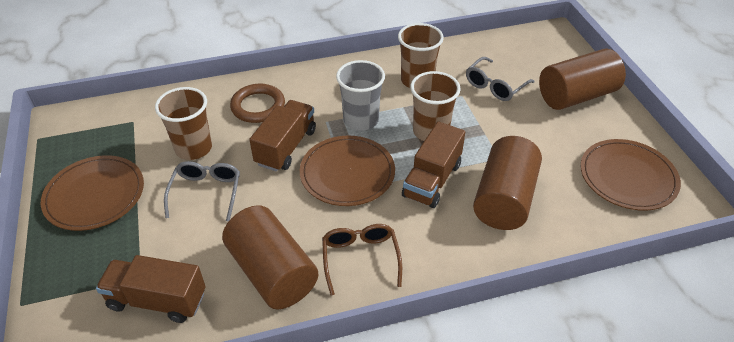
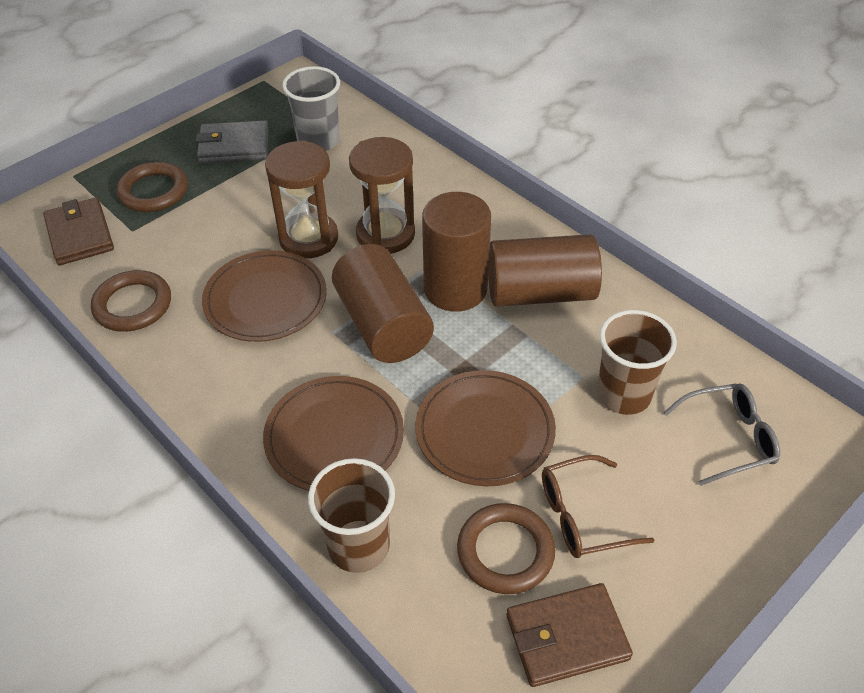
brown cup: 3 -> 2
brown hourglass: 0 -> 2
brown ring: 1 -> 3
brown truck: 3 -> 0
brown wallet: 0 -> 2
grey glasses: 2 -> 1
grey wallet: 0 -> 1

